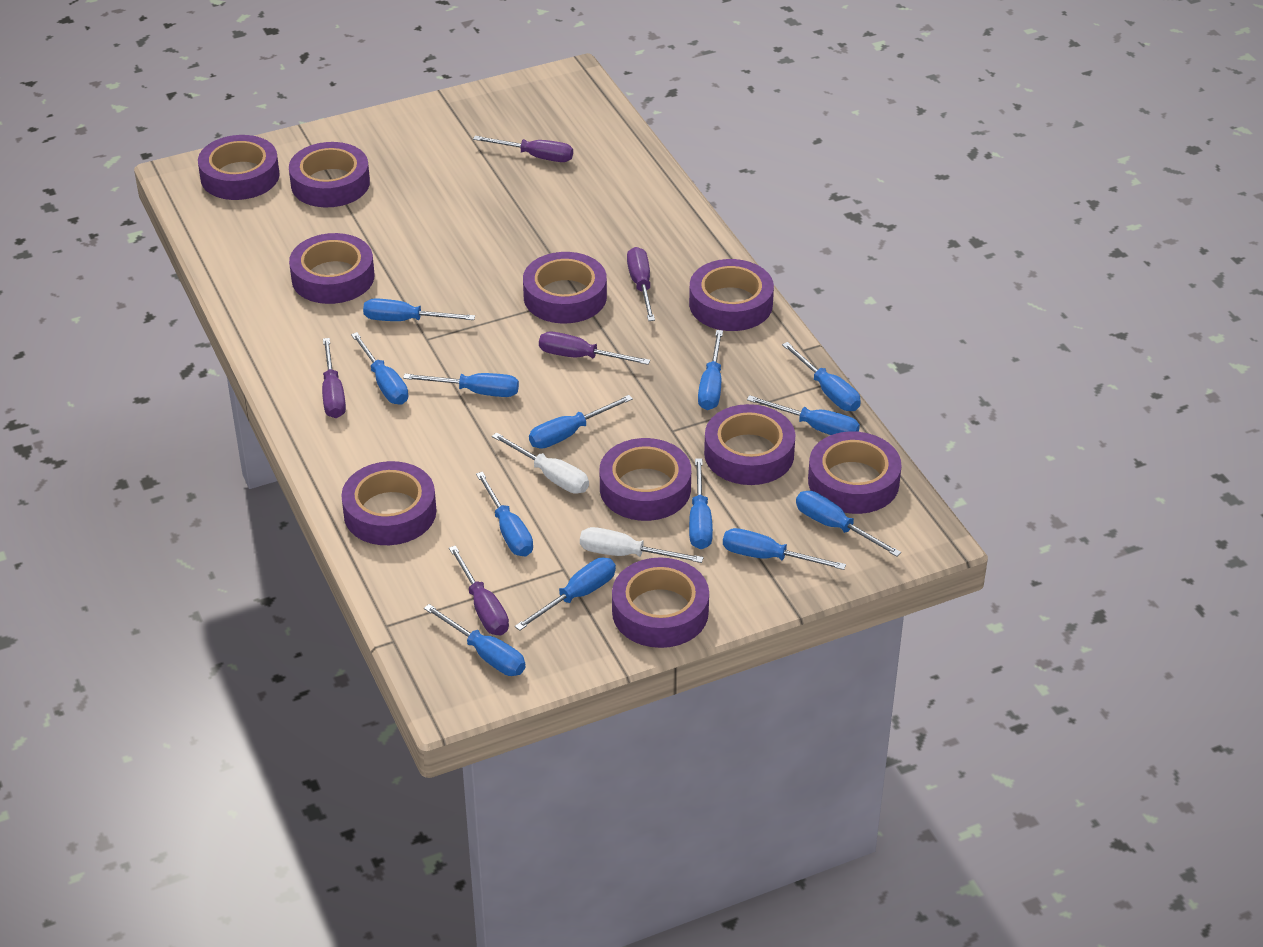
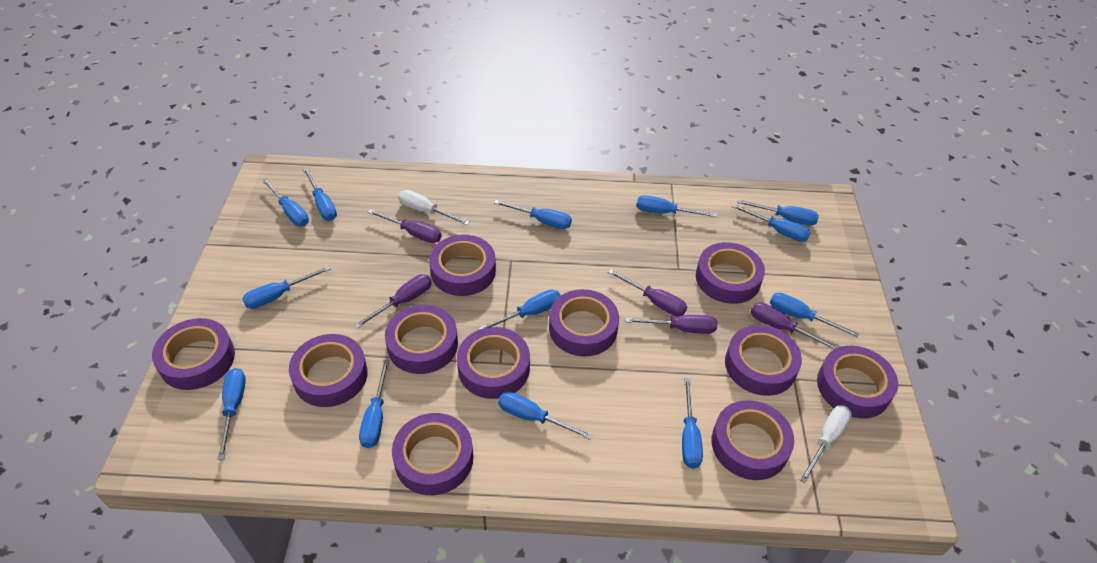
purple tape: 10 -> 11

